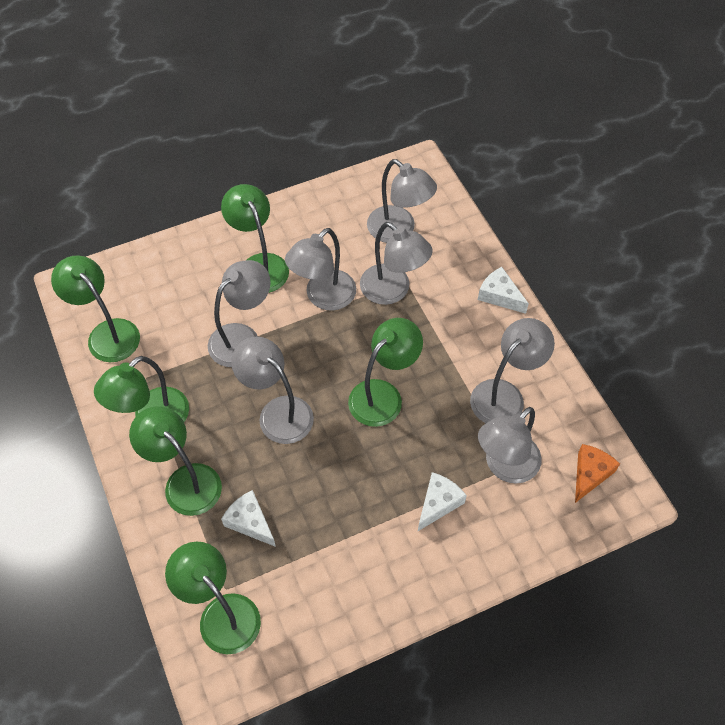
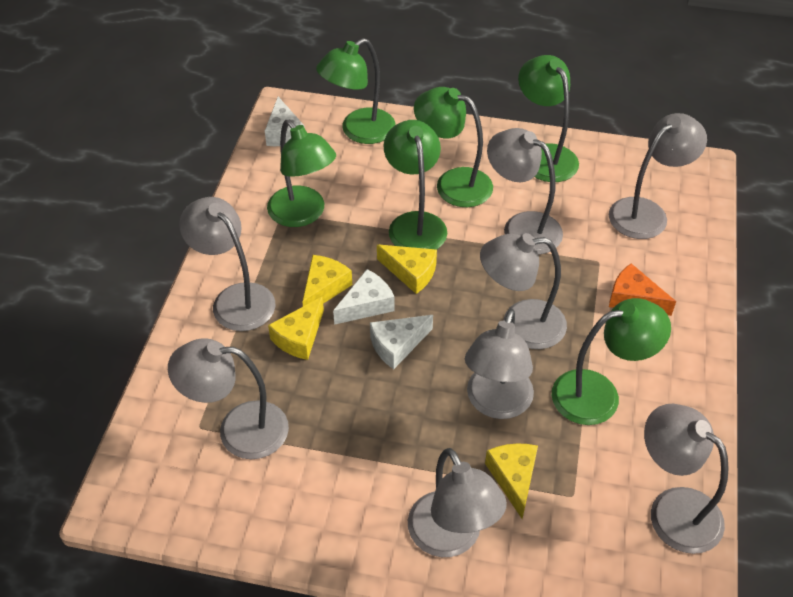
grey lamp: 7 -> 8
yellow cheese: 0 -> 4

